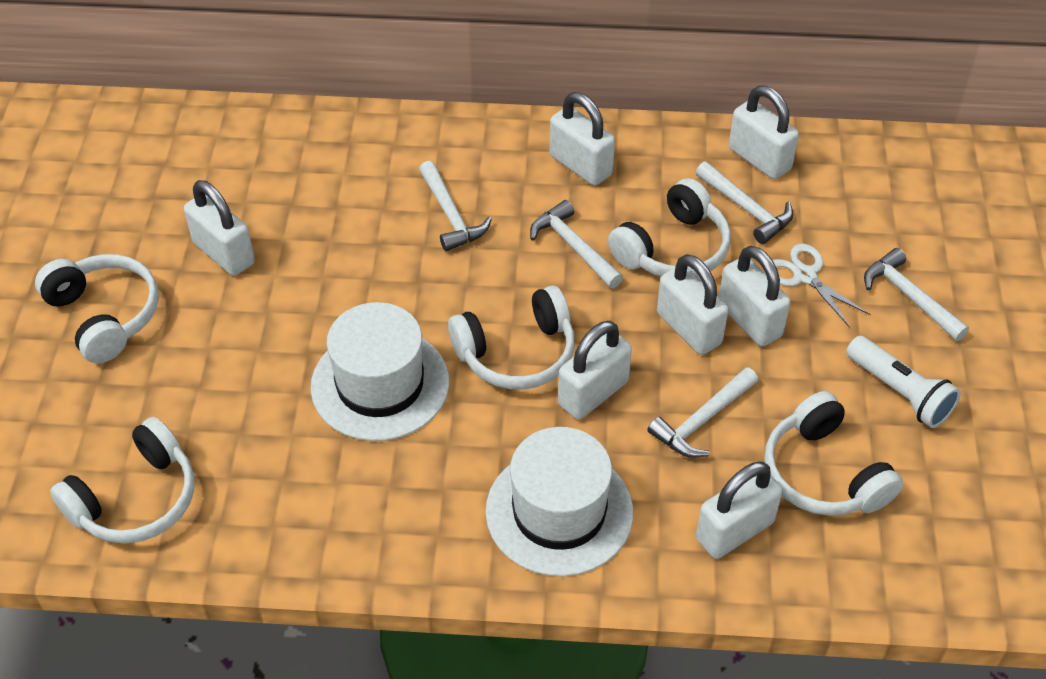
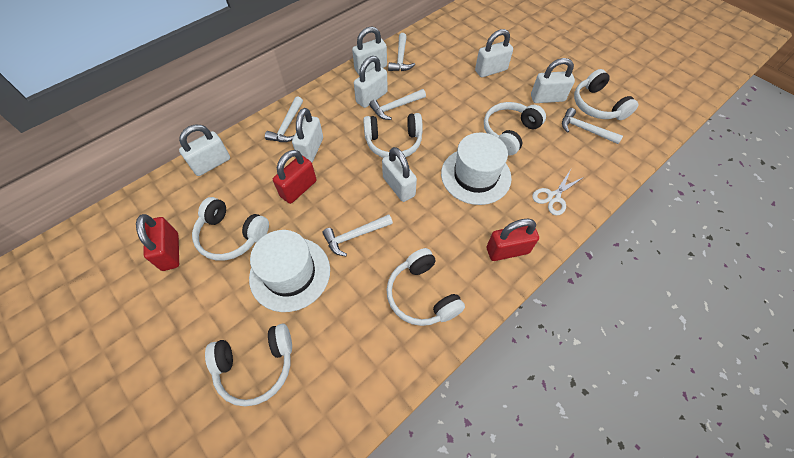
red padlock: 0 -> 3
white flashlight: 1 -> 0
white headphones: 5 -> 6

